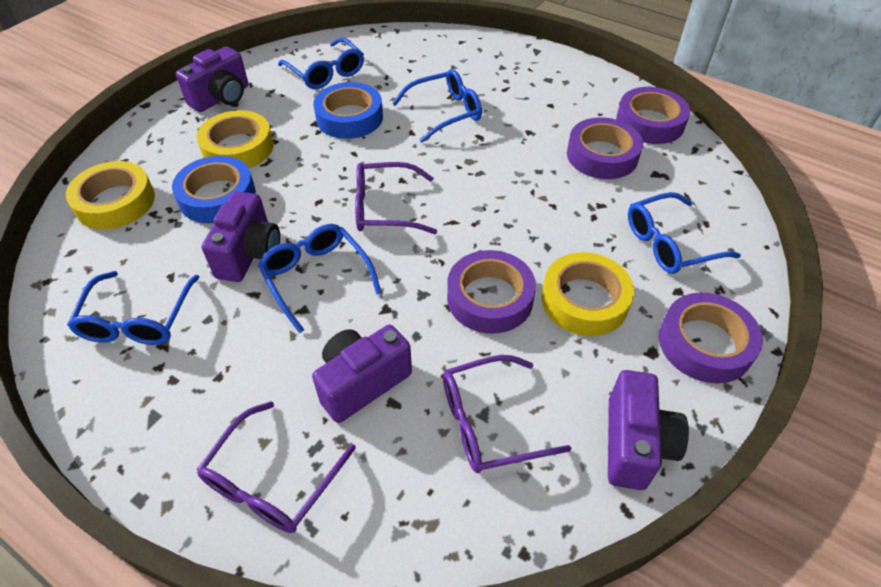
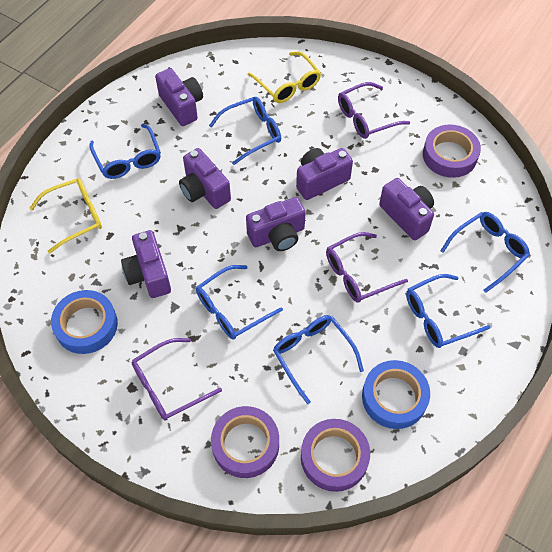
blue glasses: 5 -> 6
purple camera: 4 -> 6
purple tape: 4 -> 3
yellow glasses: 0 -> 2
yellow tape: 3 -> 0

